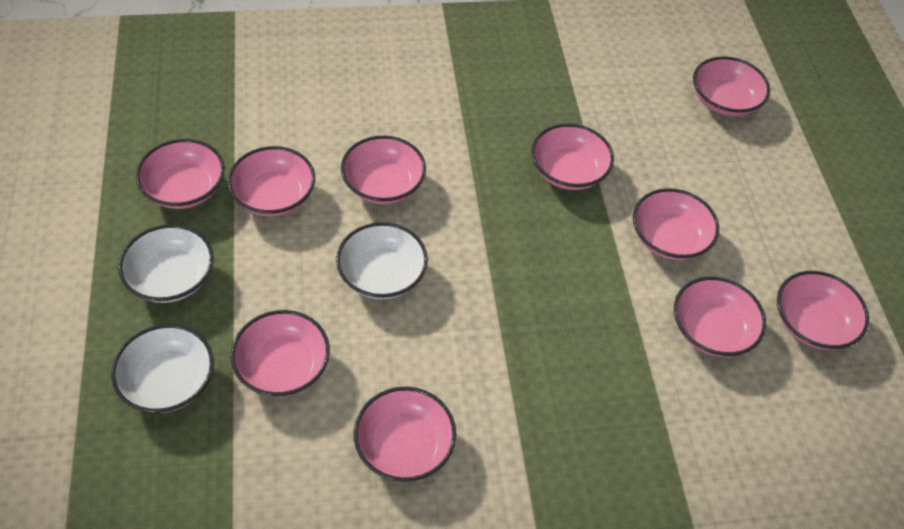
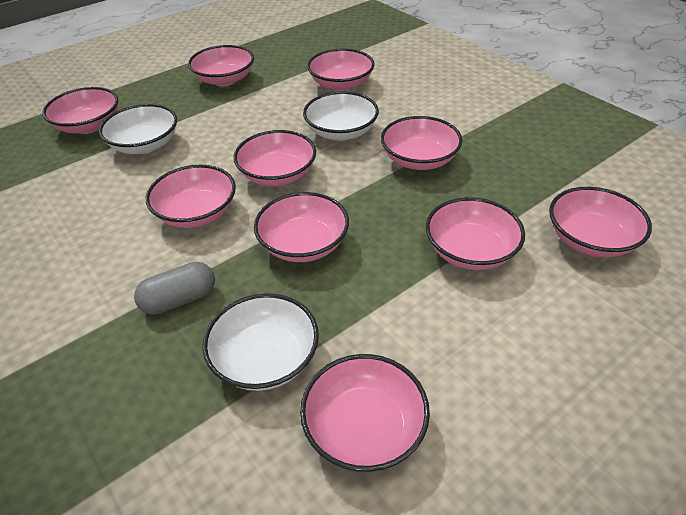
grey capsule: 0 -> 1

